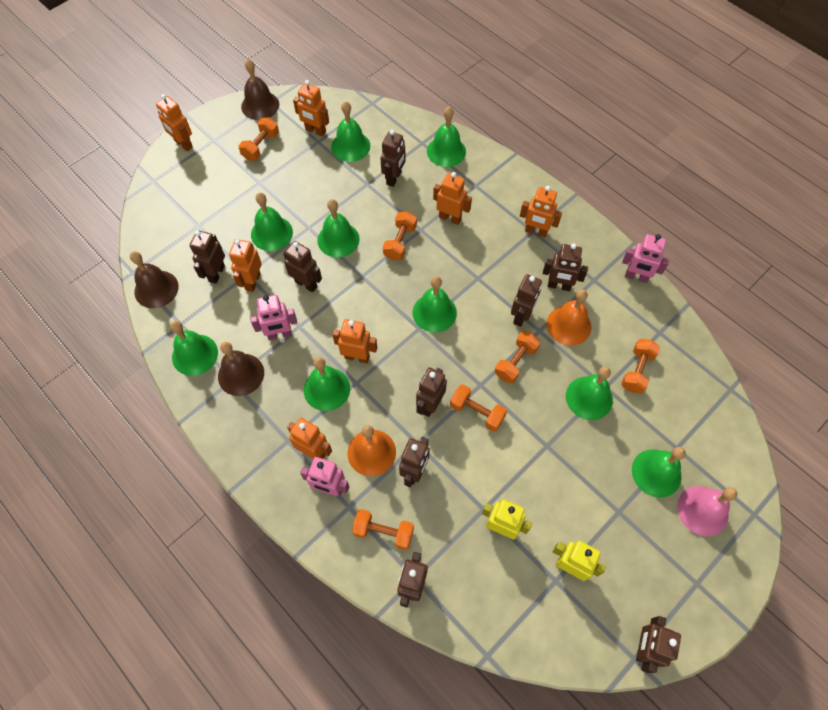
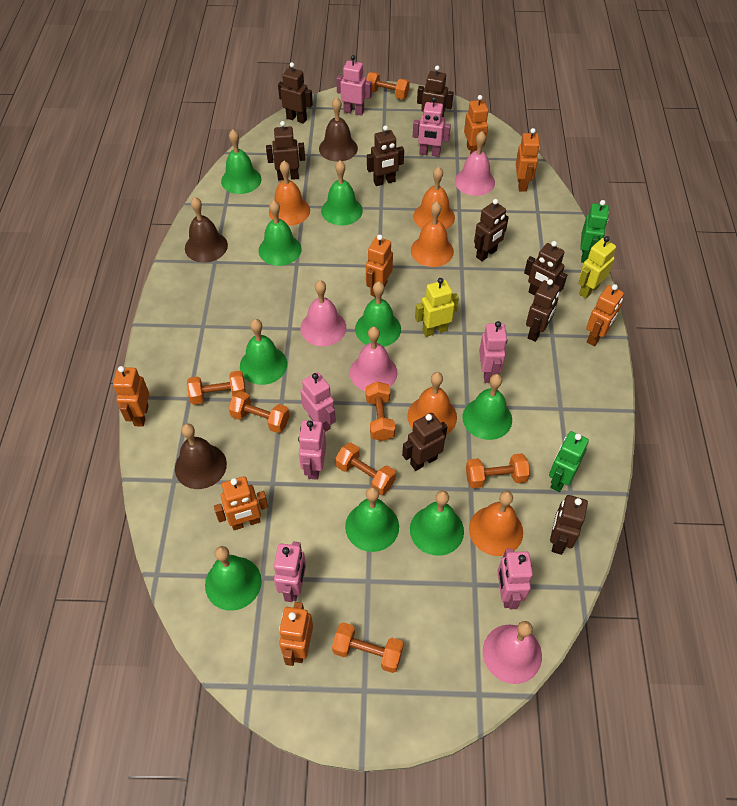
green robot: 0 -> 2
orange bell: 2 -> 5
orange dumbbell: 6 -> 7
pink bell: 1 -> 4
pink robot: 3 -> 7

